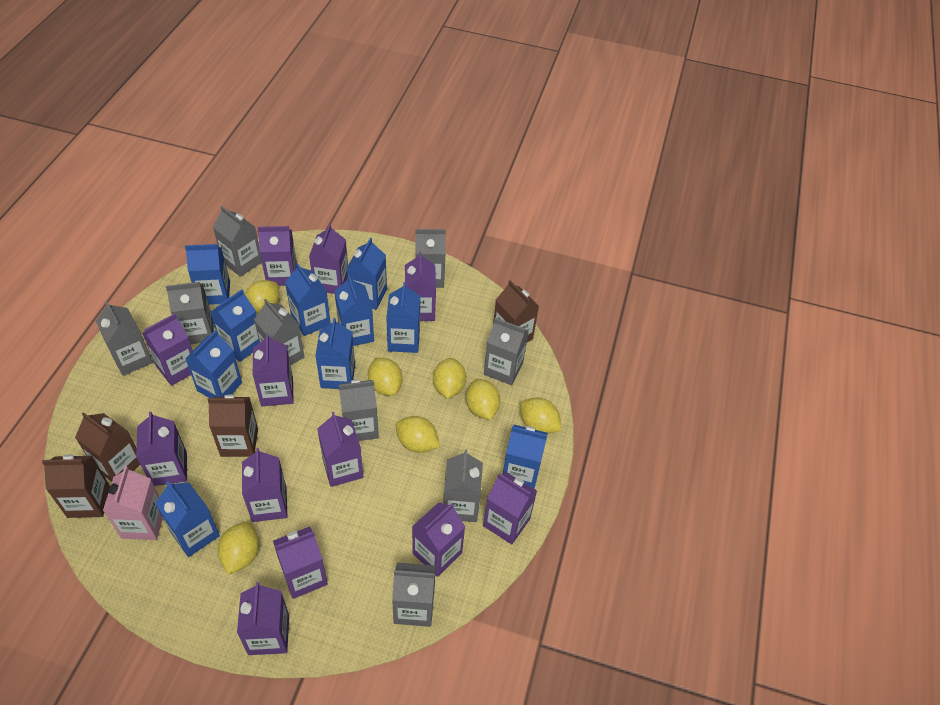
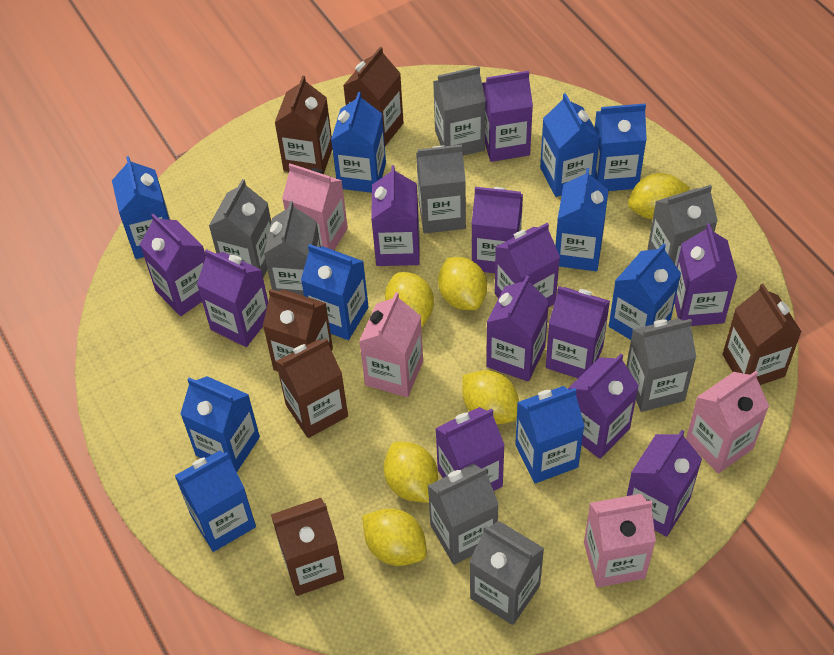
brown carton: 4 -> 6
grey carton: 9 -> 8
pink carton: 1 -> 4
yellow lemon: 7 -> 6

